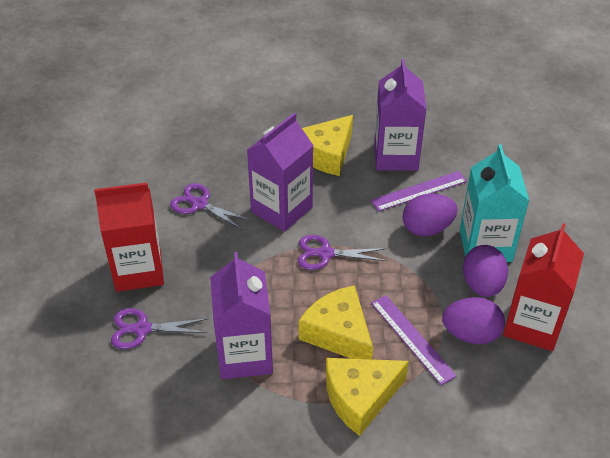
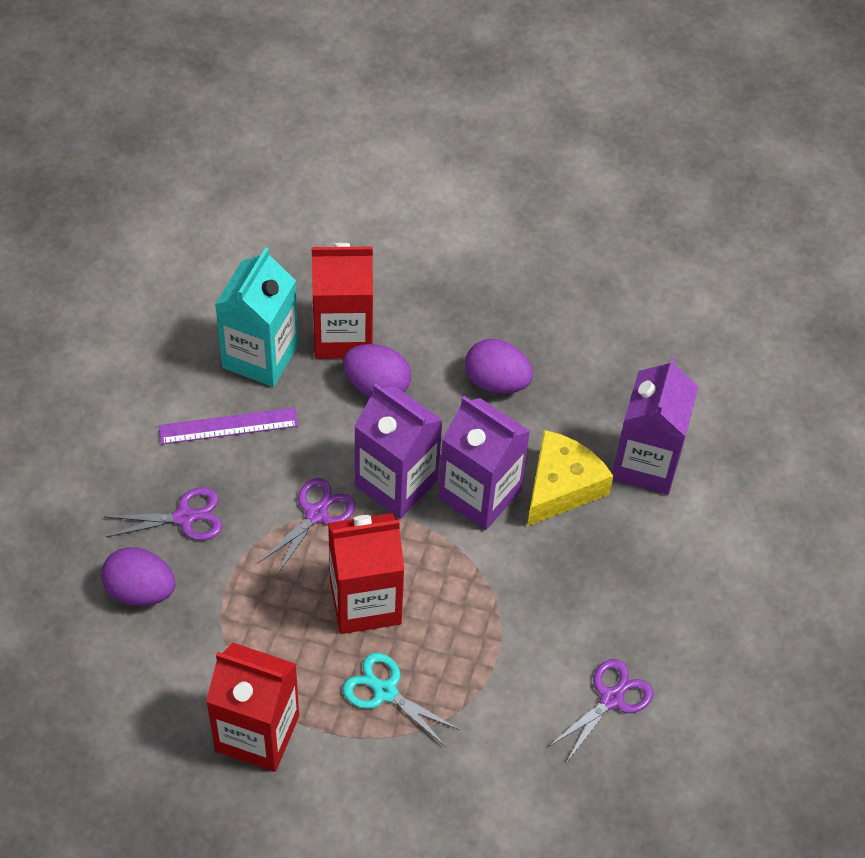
purple ruler: 2 -> 1
red carton: 2 -> 3
turquoise scissors: 0 -> 1
yellow cheese: 3 -> 1

